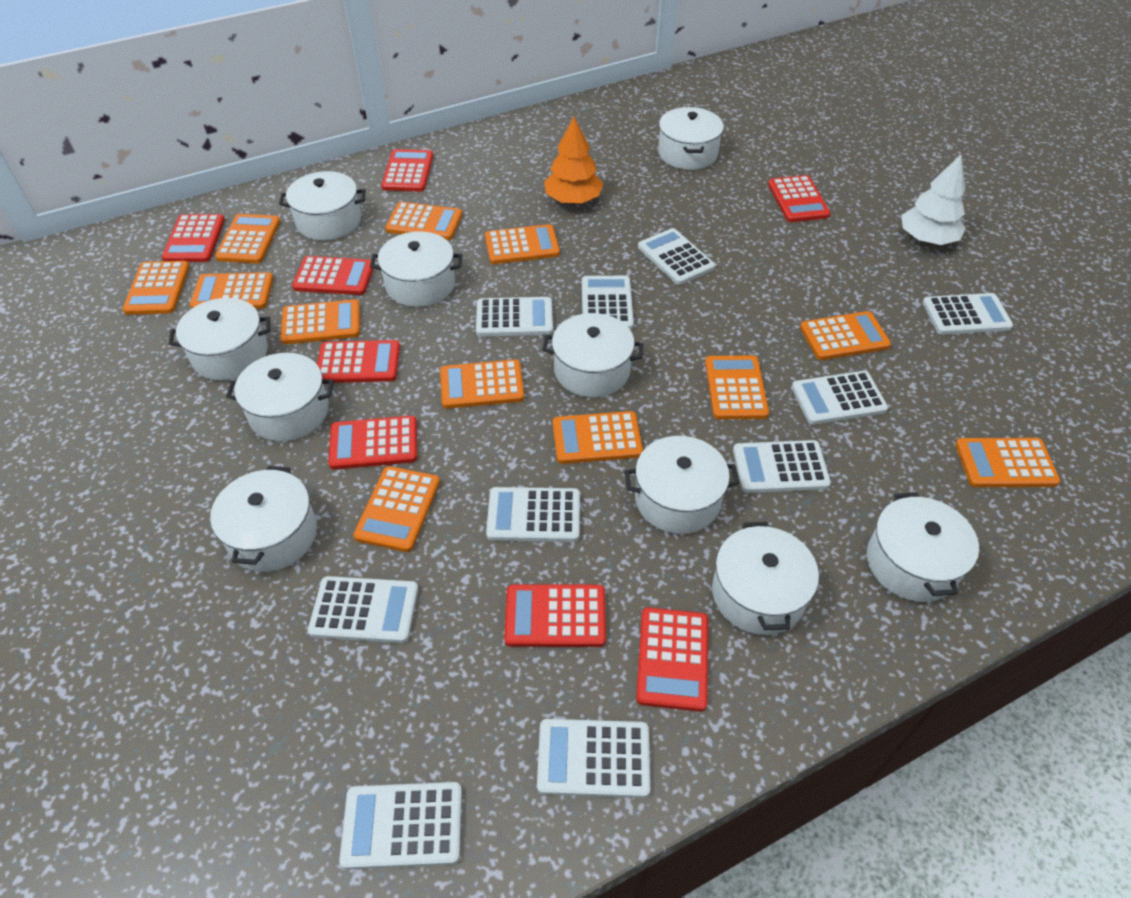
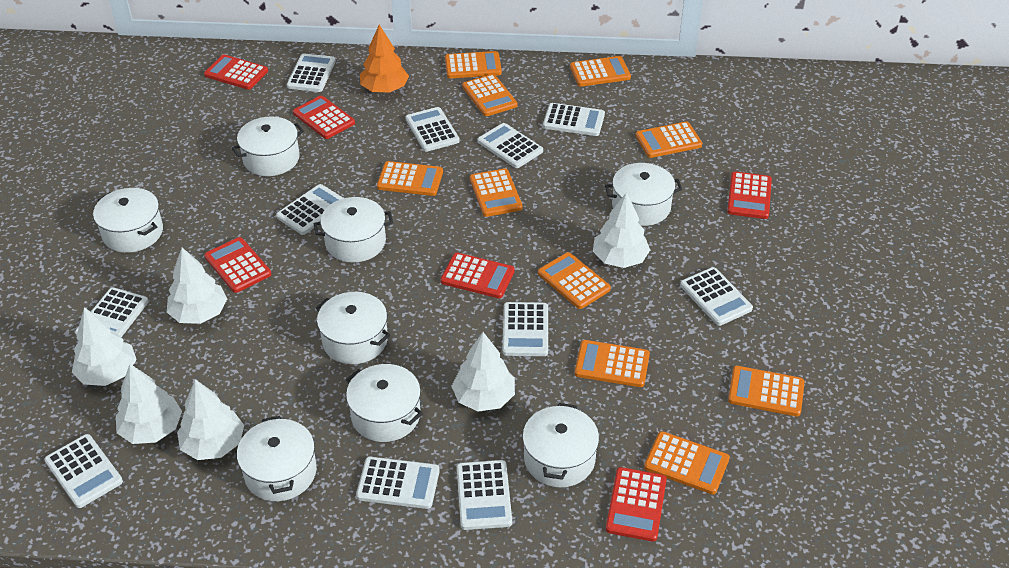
orange calculator: 12 -> 10
red calculator: 8 -> 6
white calculator: 10 -> 11
white pot: 10 -> 8
white tree: 1 -> 6

